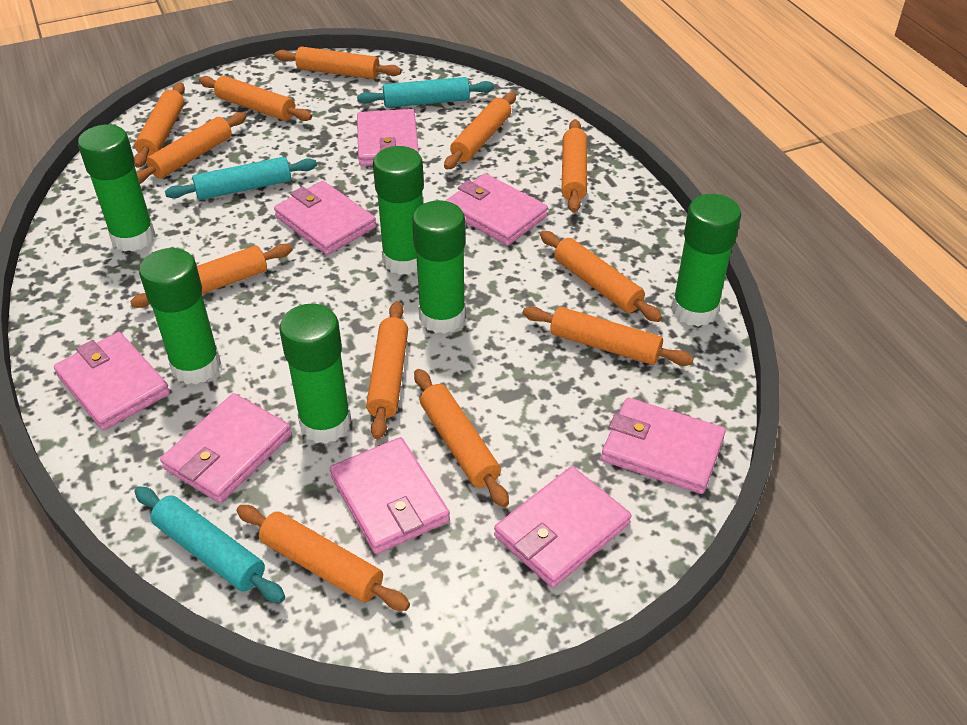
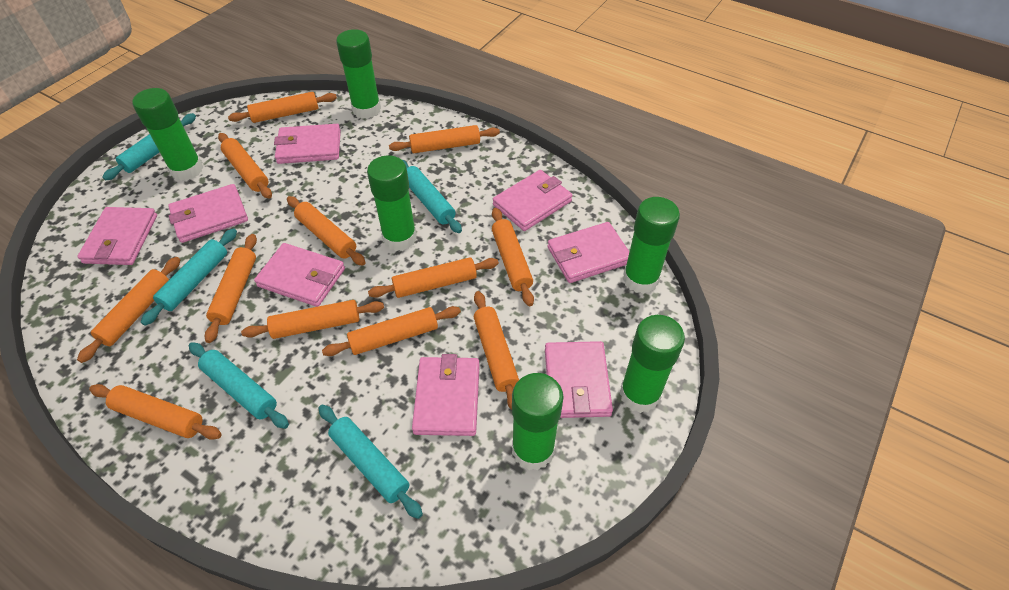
turquoise rolling pin: 3 -> 5

